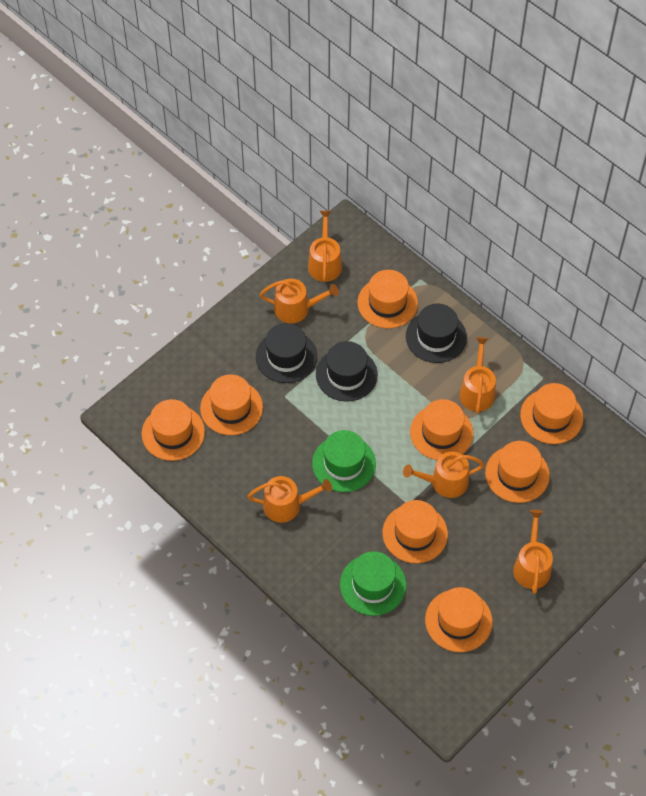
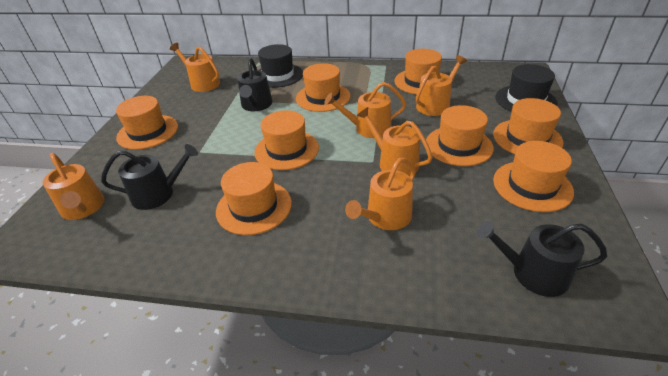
black hat: 3 -> 2
black watering can: 0 -> 3
green hat: 2 -> 0

